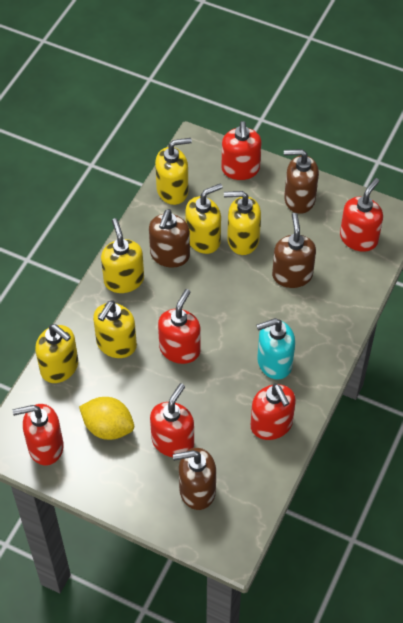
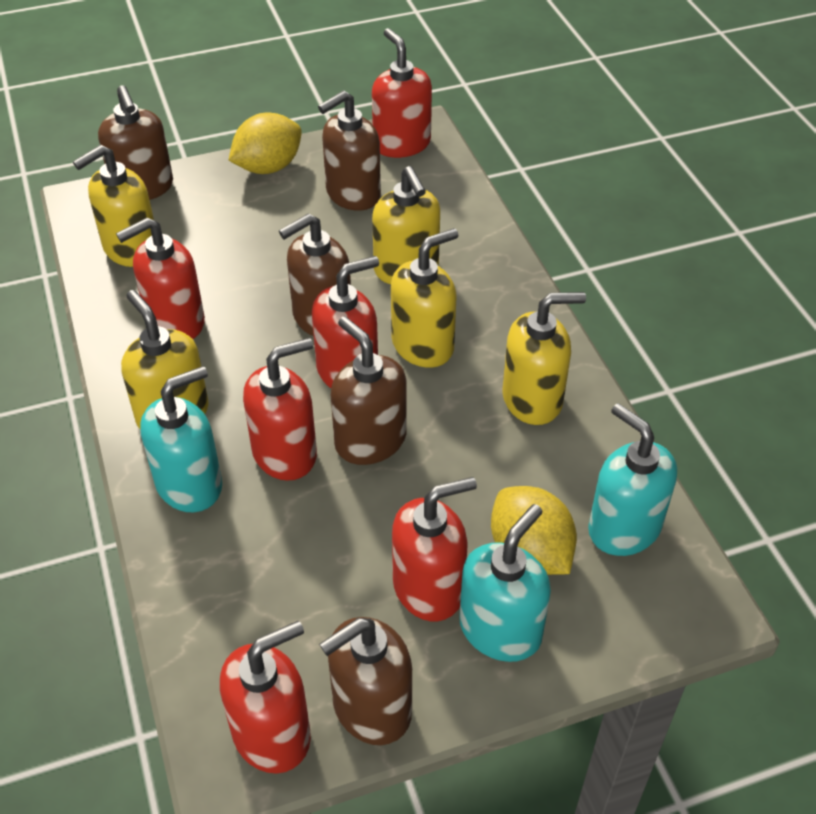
brown soap dispenser: 4 -> 5
turquoise soap dispenser: 1 -> 3
yellow lemon: 1 -> 2
yellow soap dispenser: 6 -> 5

